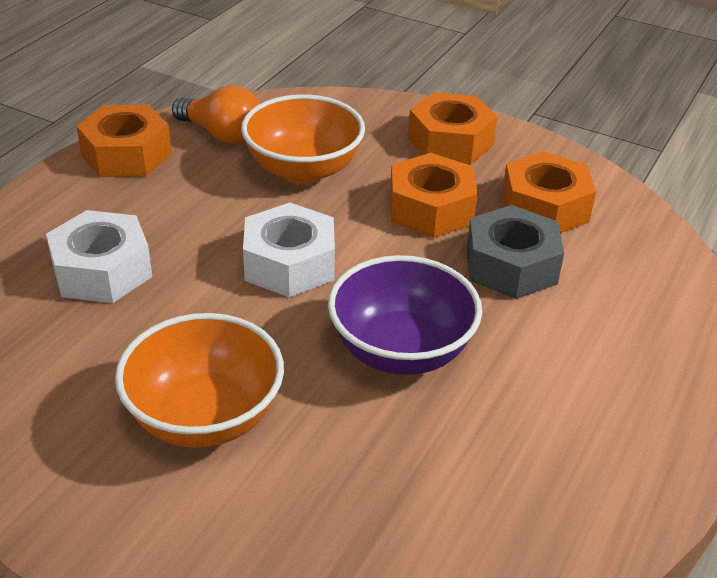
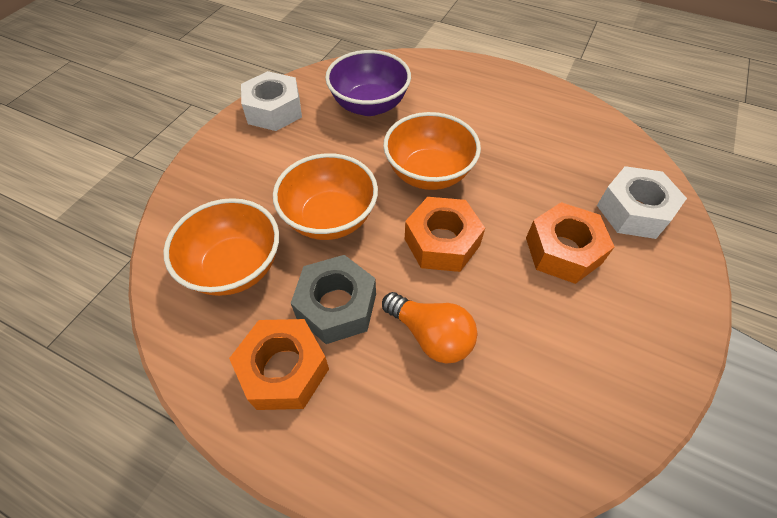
orange bowl: 2 -> 3
orange nut: 4 -> 3

